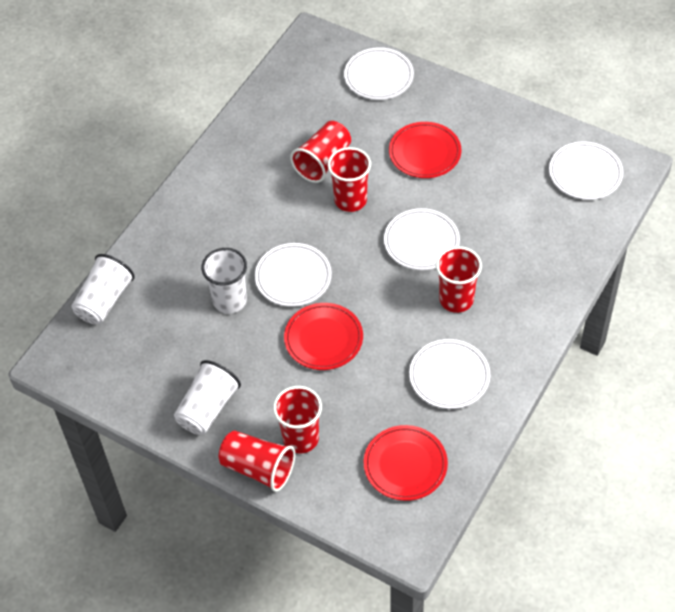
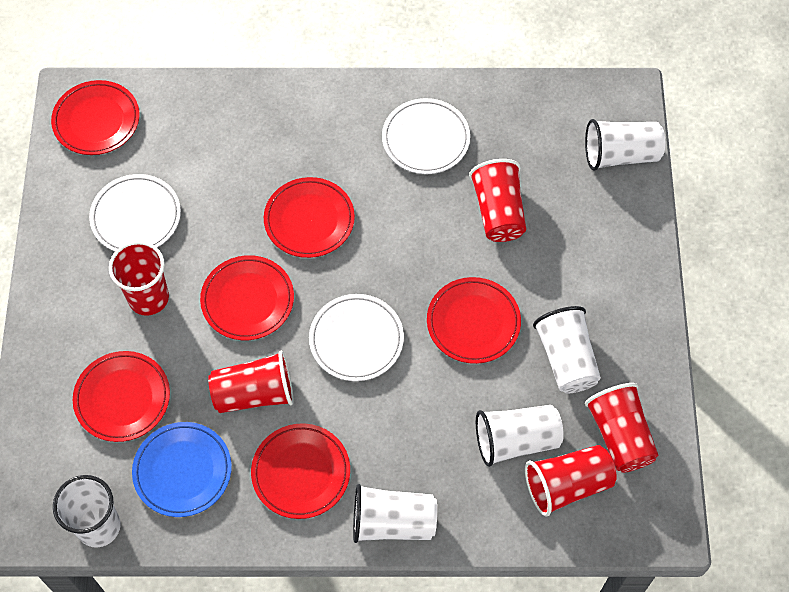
blue plate: 0 -> 1
red plate: 3 -> 6
white cup: 3 -> 5
white plate: 5 -> 3

